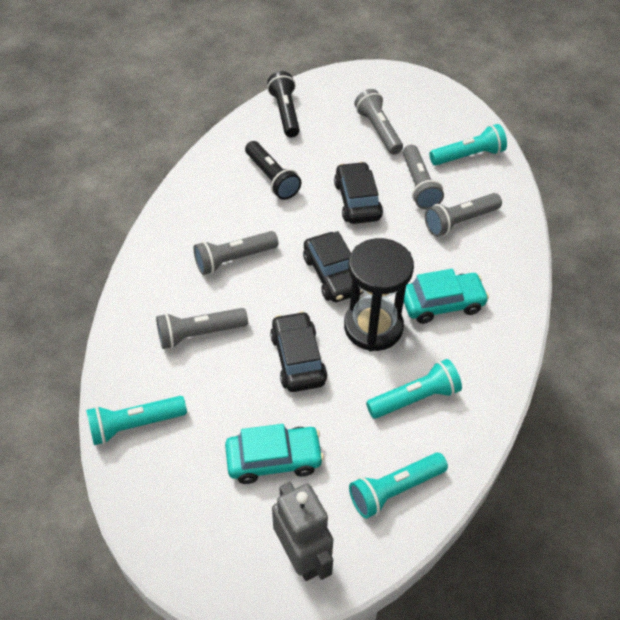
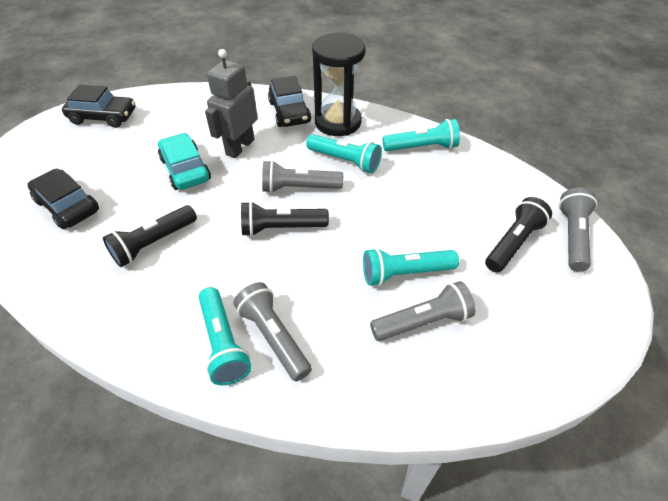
black flashlight: 2 -> 3
grey flashlight: 5 -> 4
turquoise car: 2 -> 1

